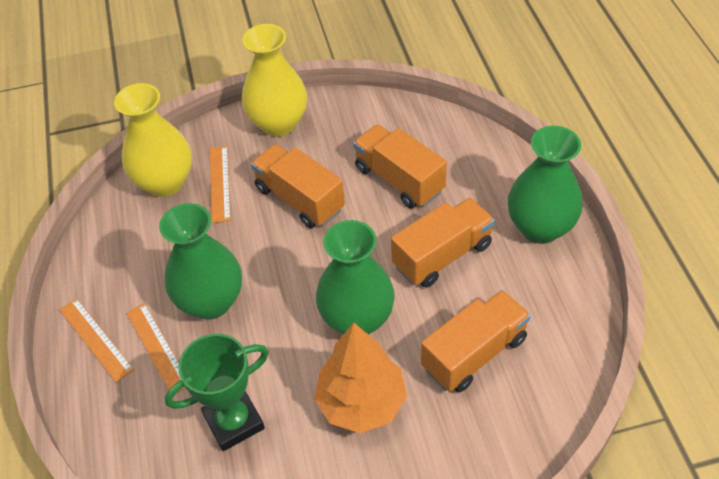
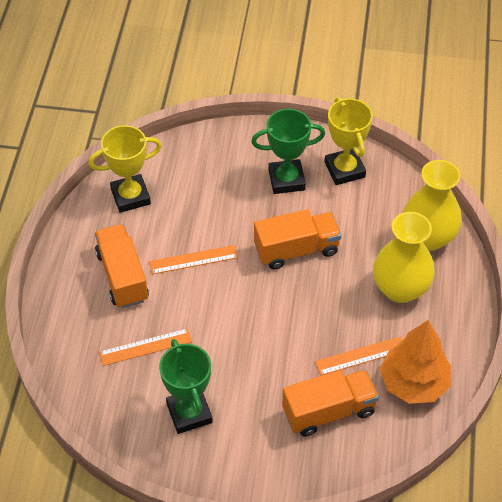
green trophy: 1 -> 2
green vase: 3 -> 0
orange truck: 4 -> 3
yellow trophy: 0 -> 2

